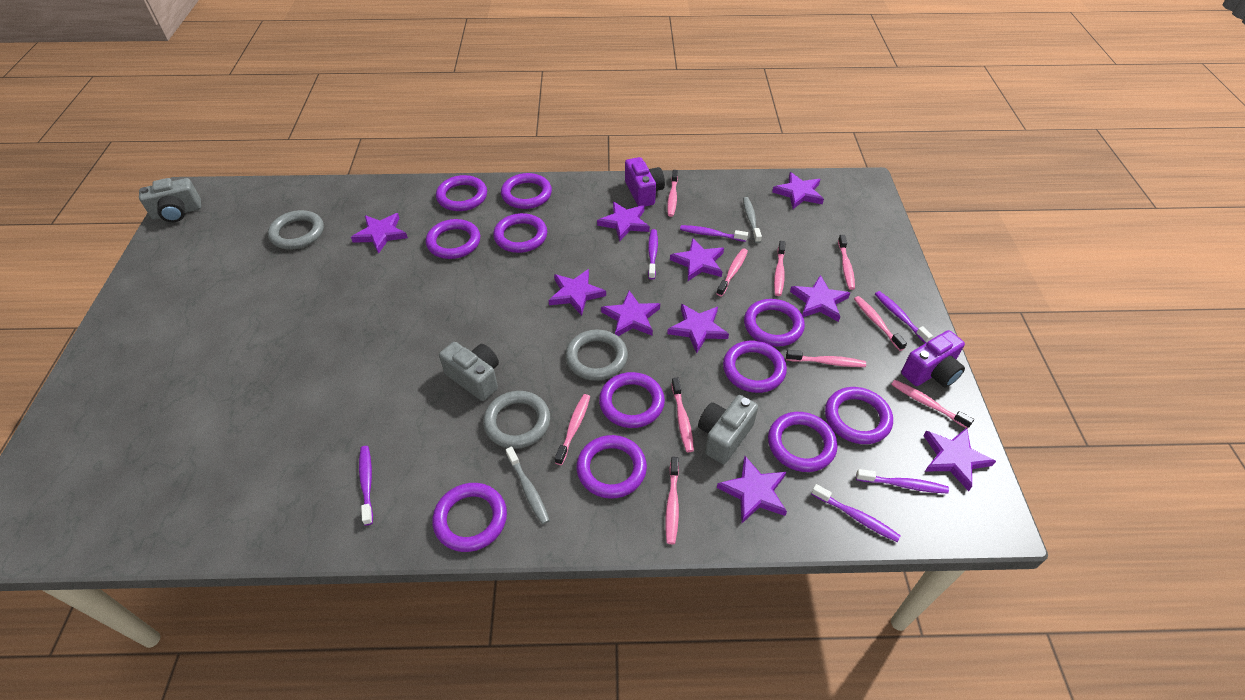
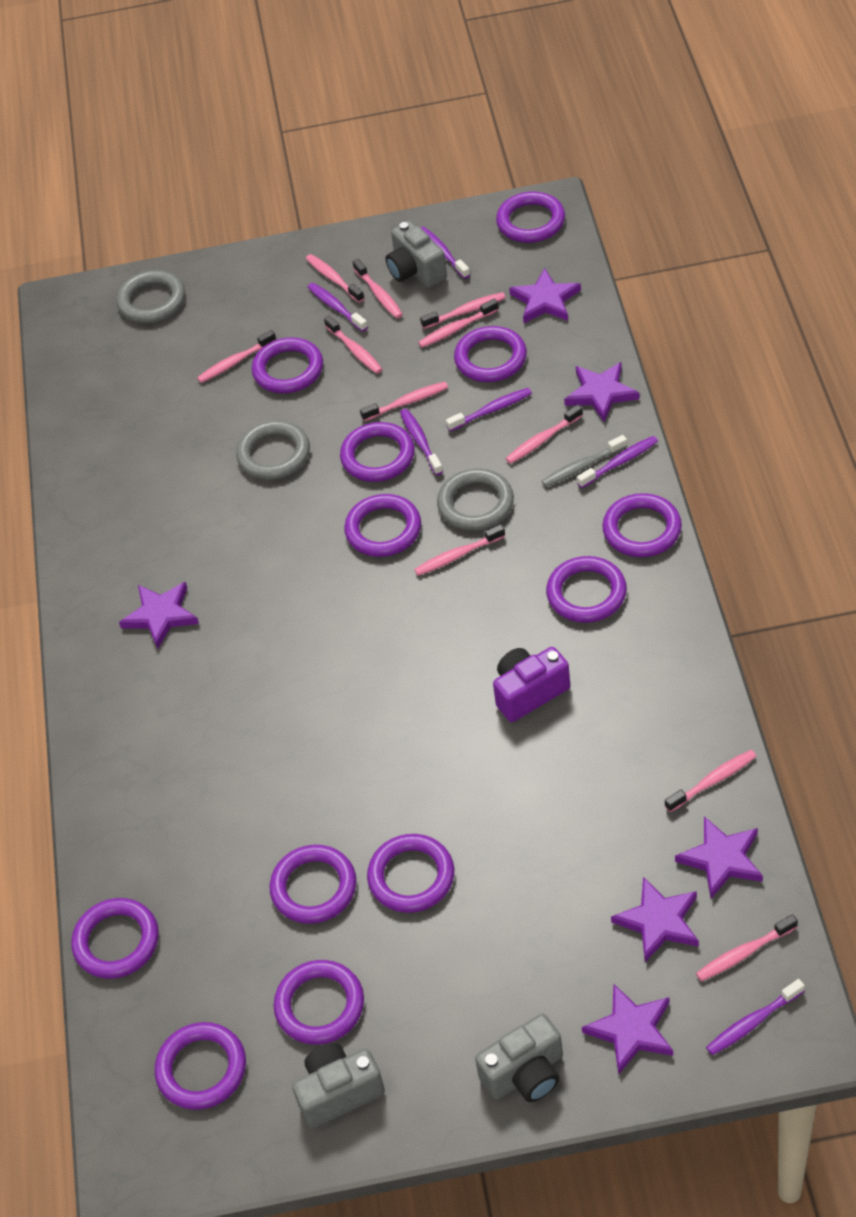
grey toothbrush: 2 -> 1
pink toothbrush: 10 -> 11
purple camera: 2 -> 1
purple ring: 11 -> 12
purple star: 10 -> 6

